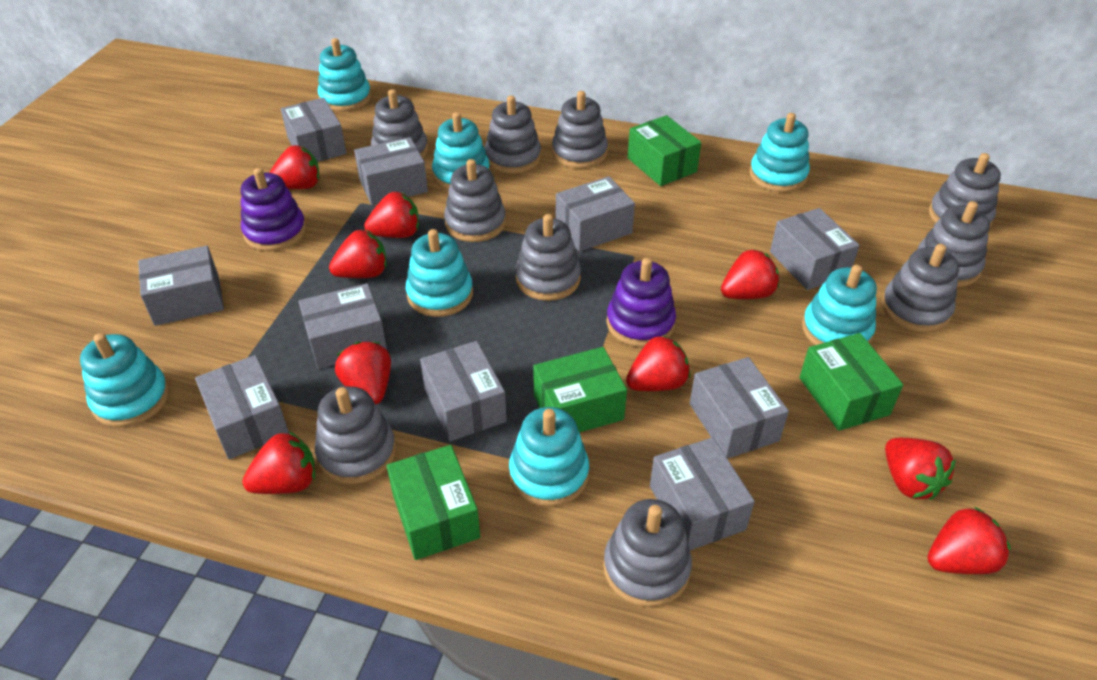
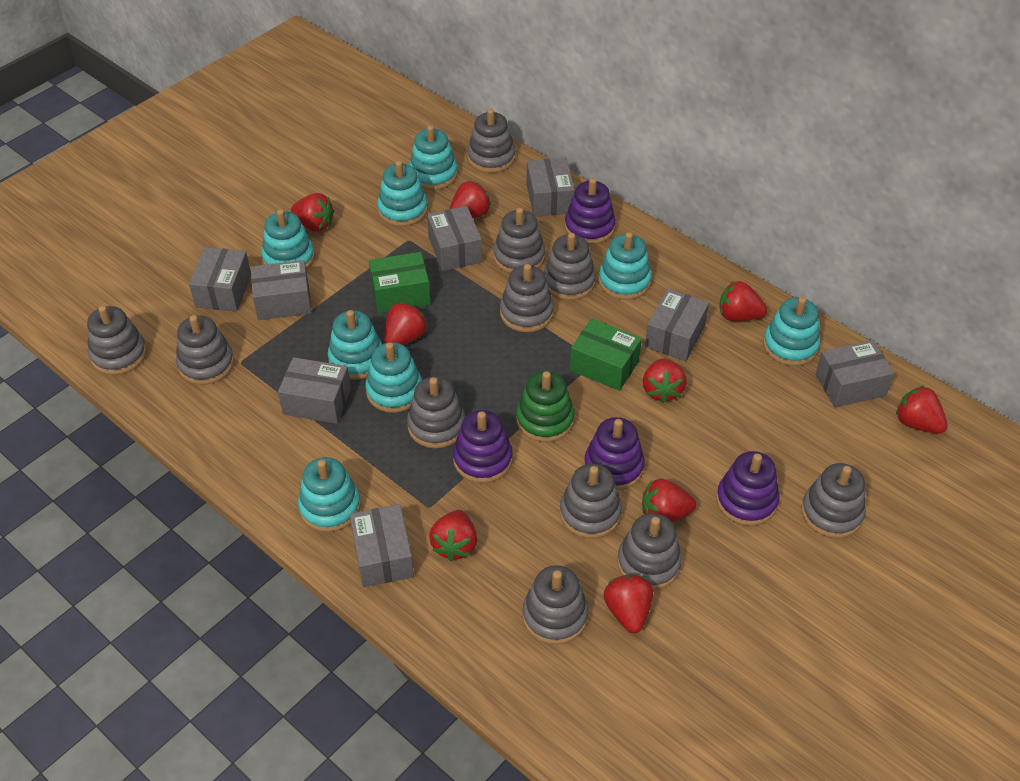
green box: 4 -> 2
green stacking toy: 0 -> 1
grey box: 10 -> 8
grey stacking toy: 10 -> 11
purple stacking toy: 2 -> 4
turquoise stacking toy: 7 -> 8

